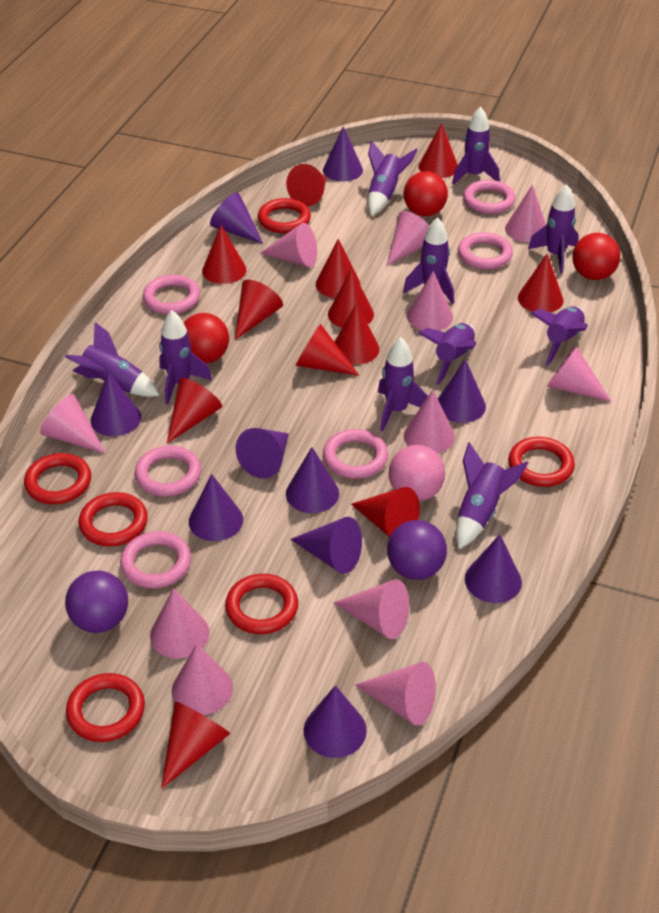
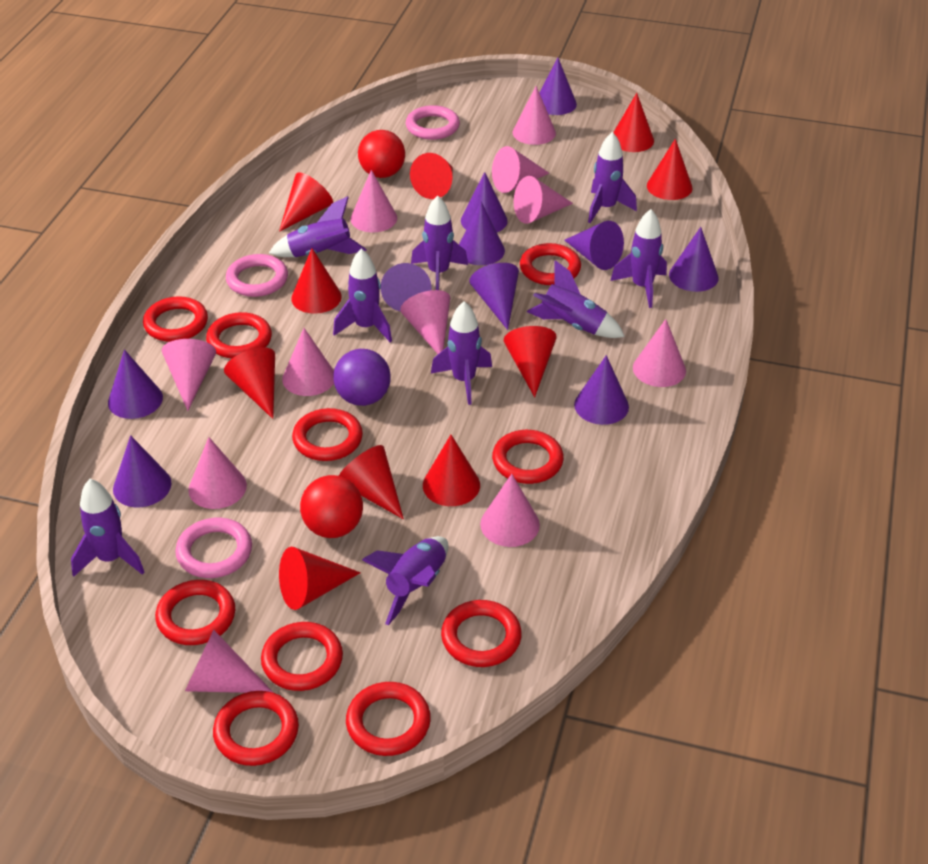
pink ball: 1 -> 0
pink ring: 6 -> 3
purple ball: 2 -> 1
purple rocket: 10 -> 9
red ball: 3 -> 2
red cone: 12 -> 10
red ring: 6 -> 10

